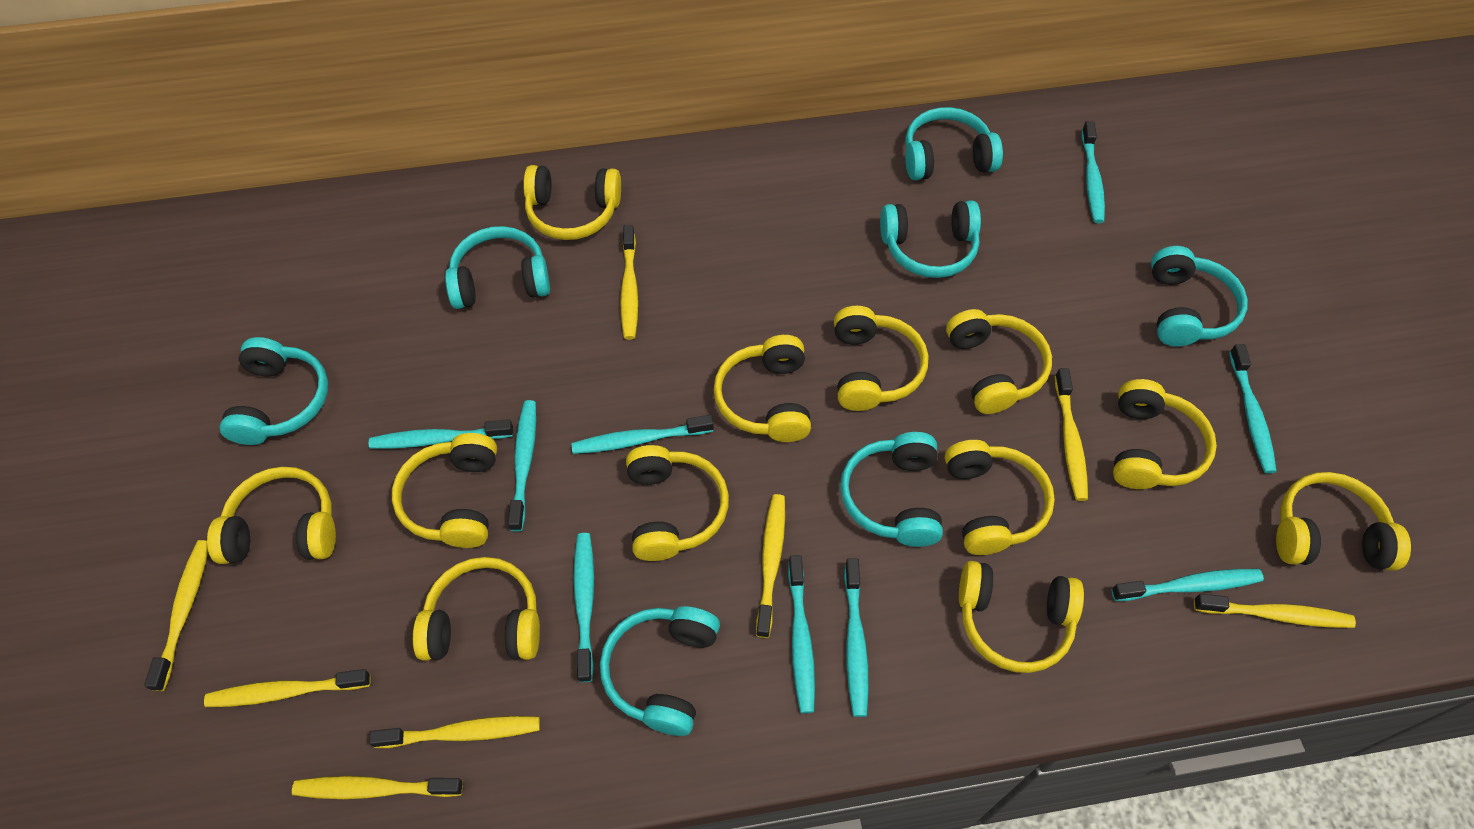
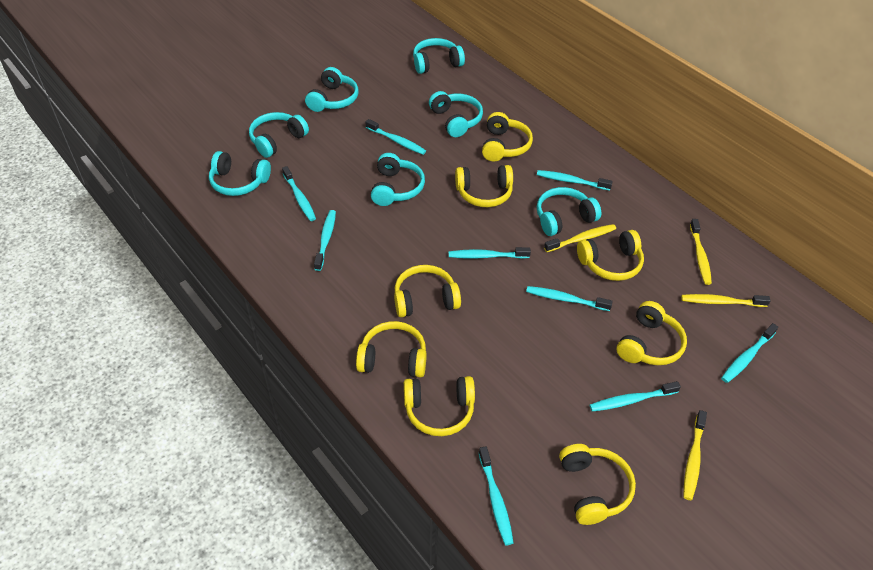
yellow headphones: 12 -> 8
yellow toothbrush: 8 -> 4

